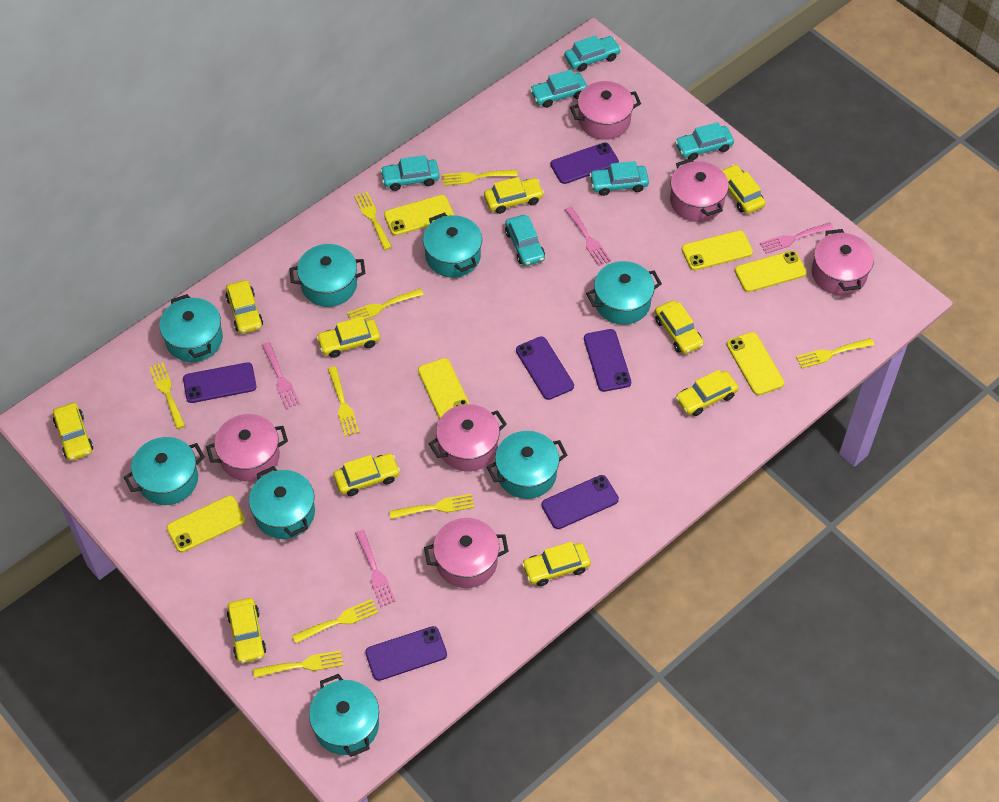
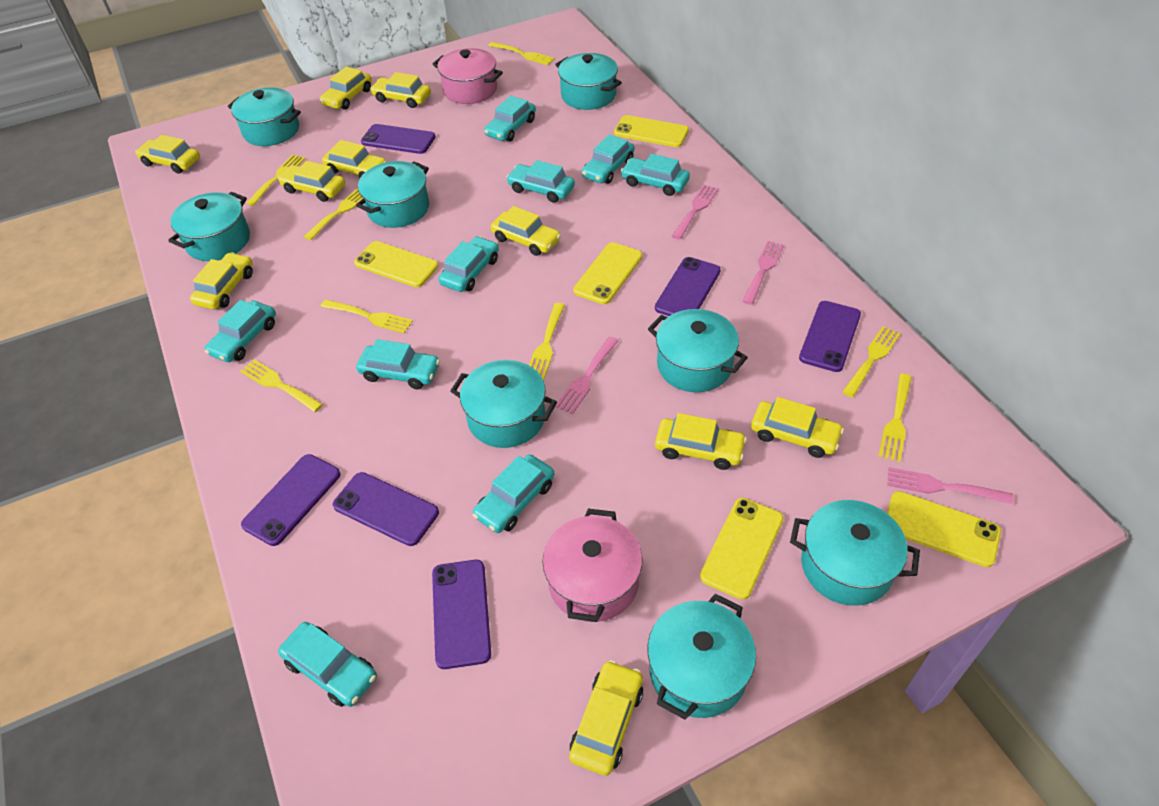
pink pot: 6 -> 2
turquoise car: 6 -> 9
yellow fork: 9 -> 8
yellow phone: 6 -> 5

